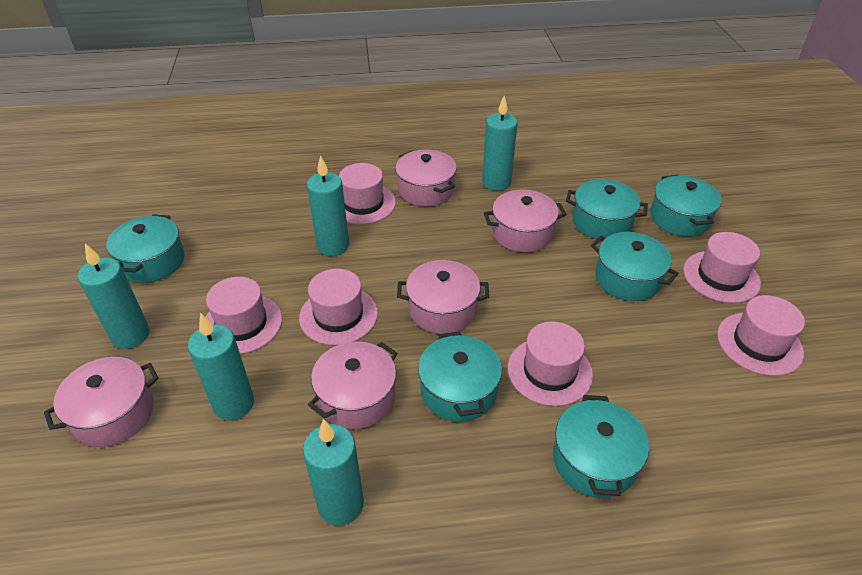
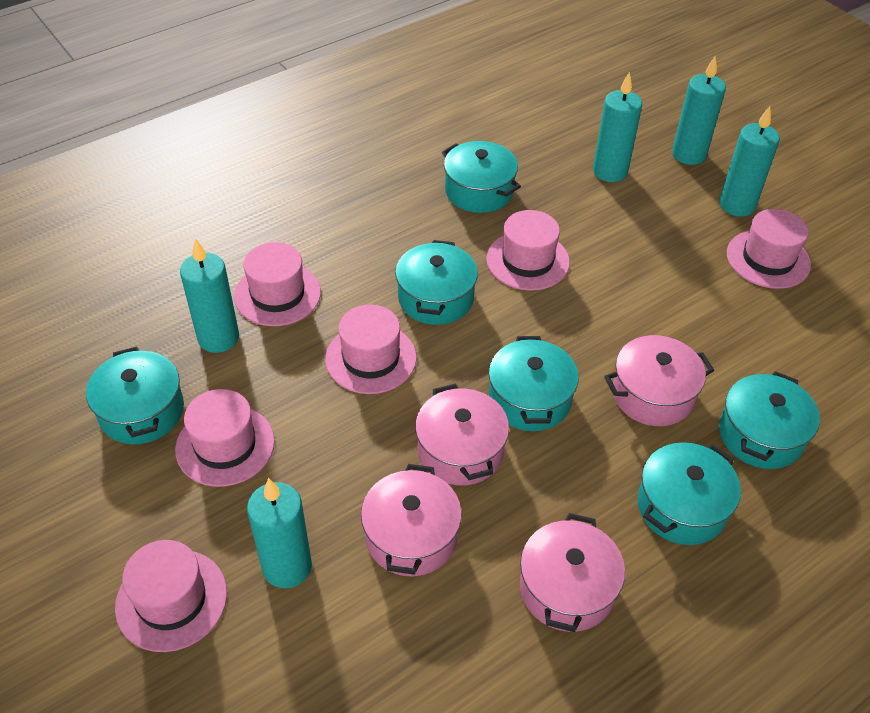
pink pot: 5 -> 4

